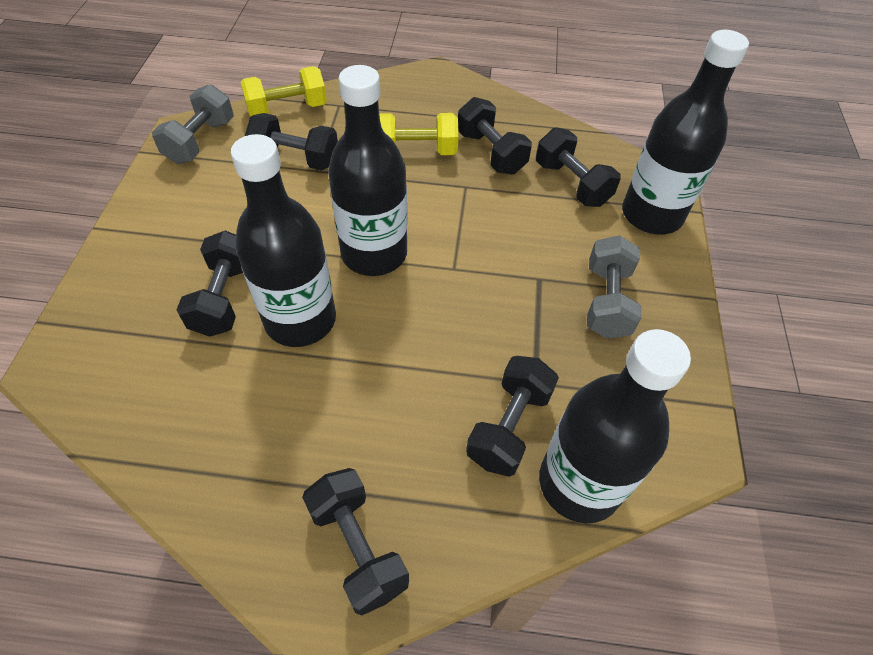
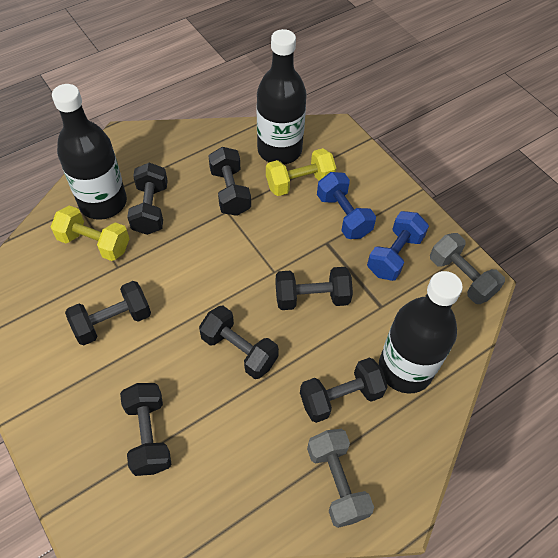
black bottle: 4 -> 3
black dumbbell: 6 -> 7
blue dumbbell: 0 -> 2

